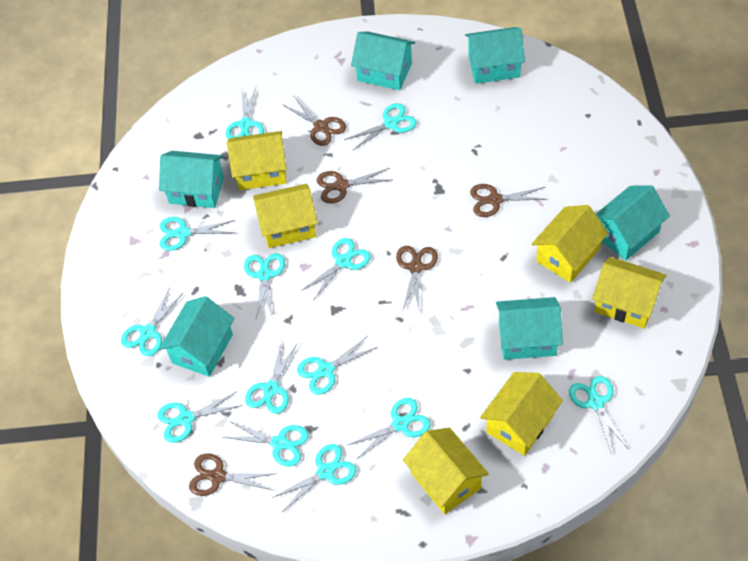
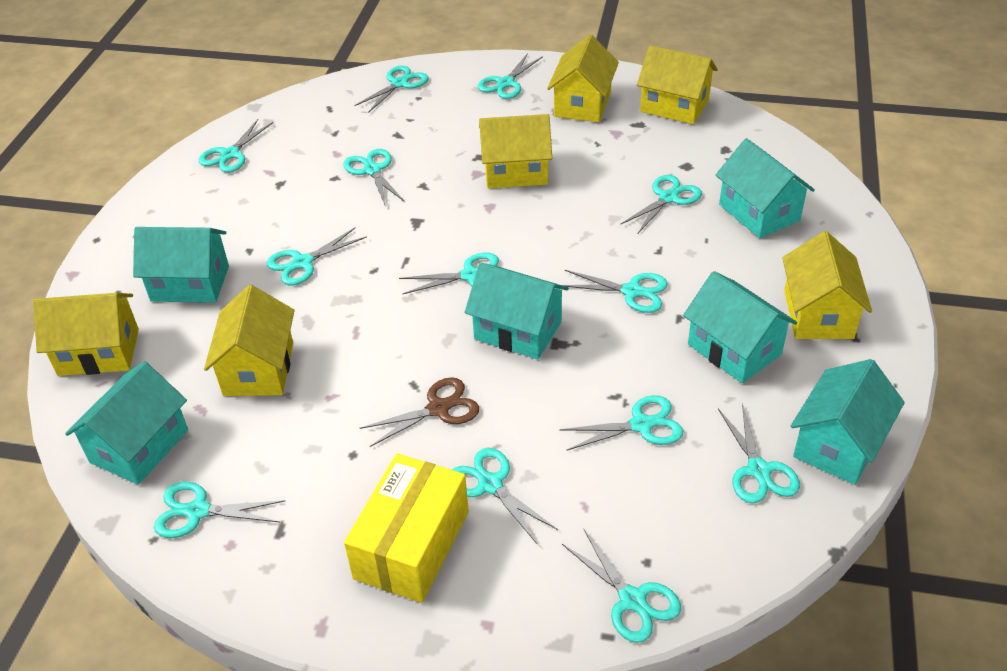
brown scissors: 5 -> 1
yellow box: 0 -> 1

